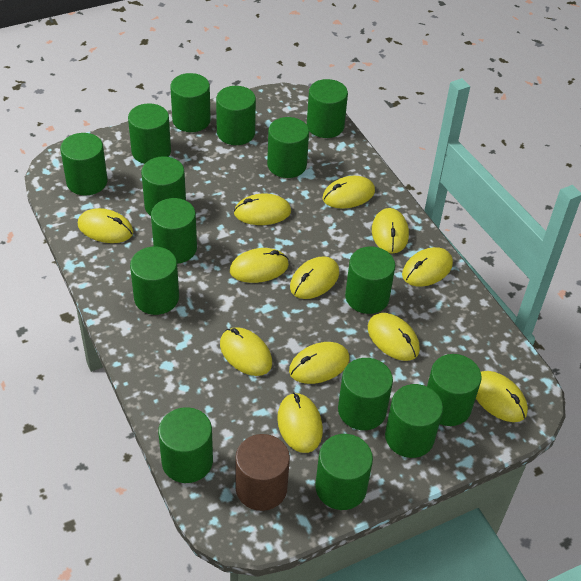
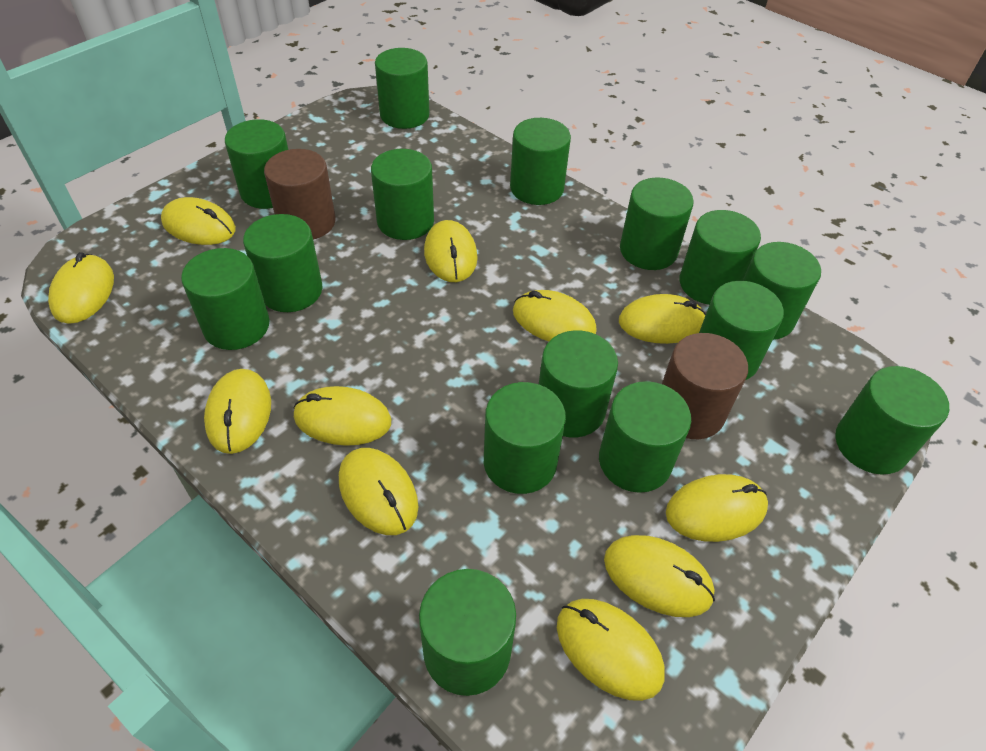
brown cylinder: 1 -> 2
yellow mouse: 12 -> 11

